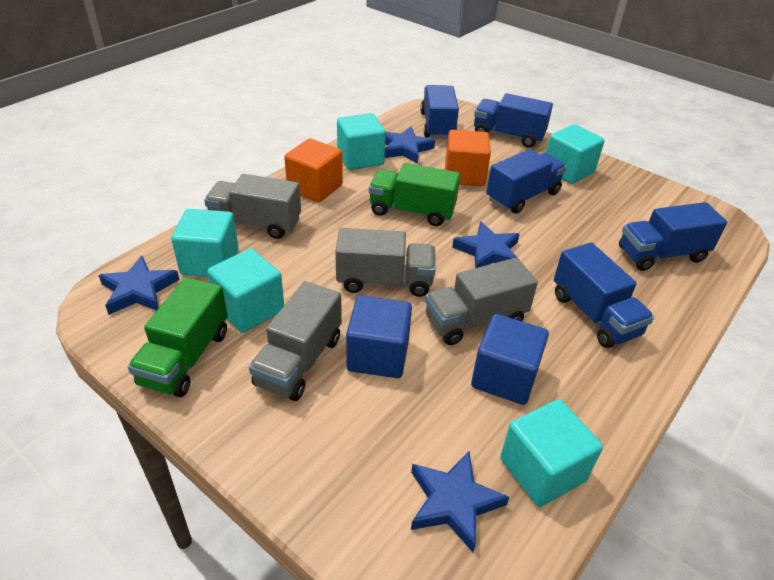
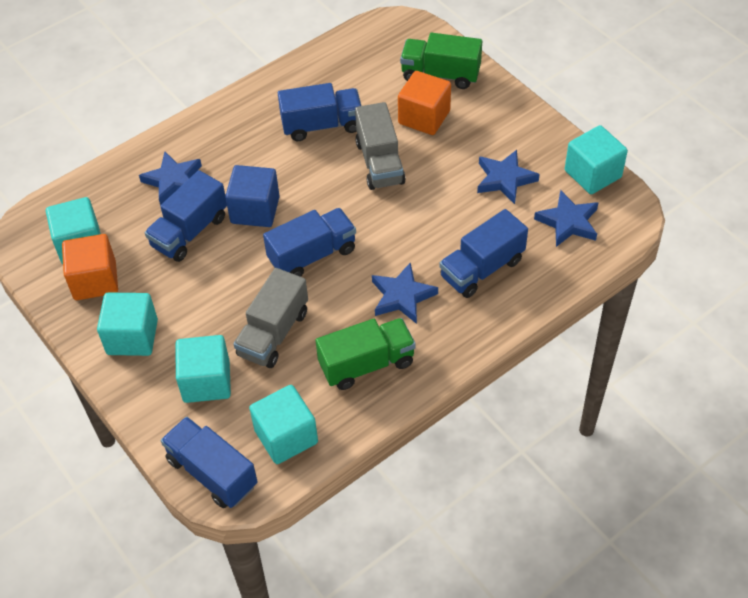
blue cube: 2 -> 1
grey truck: 4 -> 2

